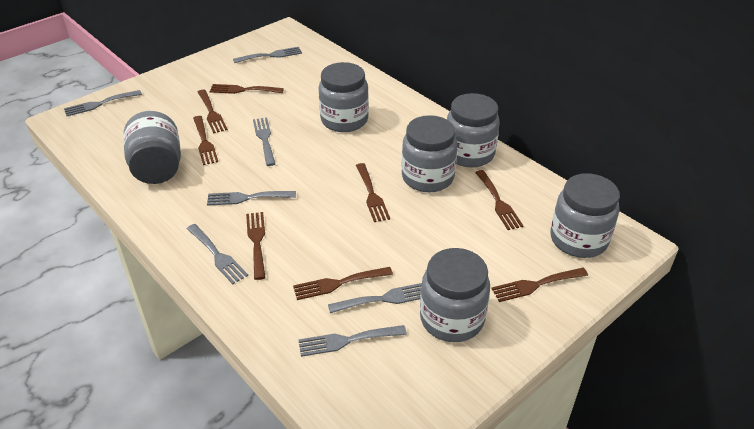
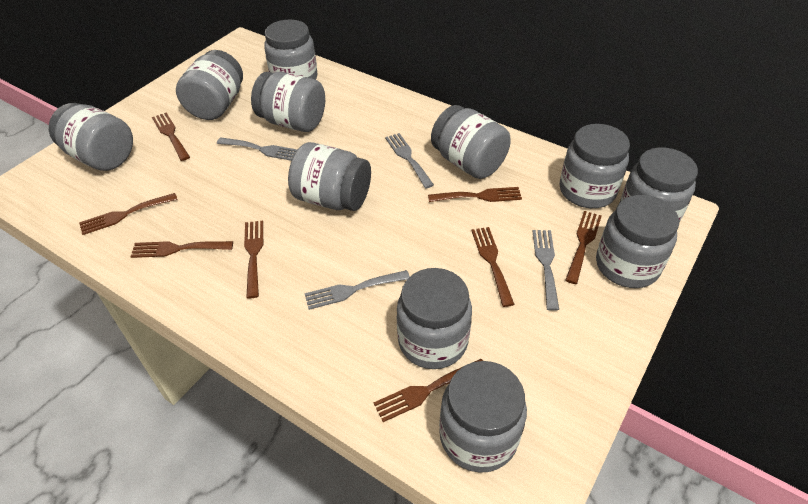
grey fork: 7 -> 4
grey jar: 6 -> 11

